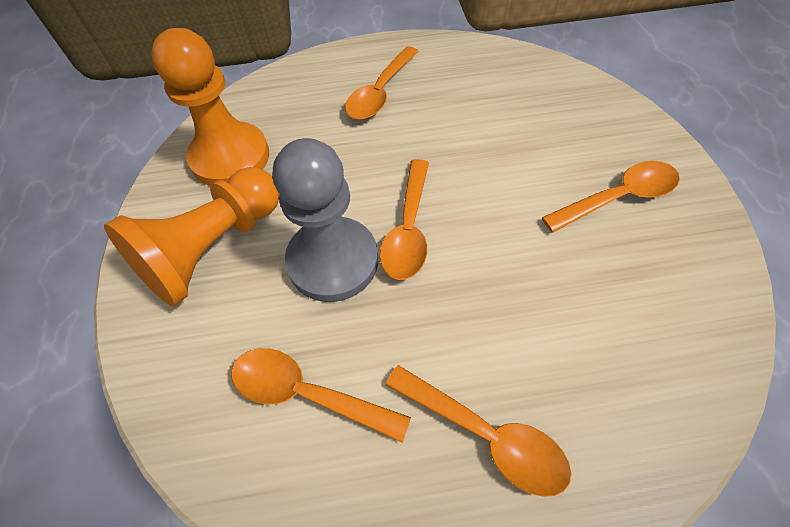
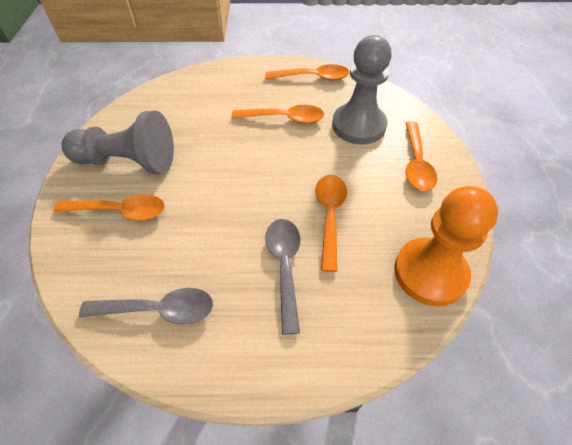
grey pawn: 1 -> 2
grey spoon: 0 -> 2
orange pawn: 2 -> 1

